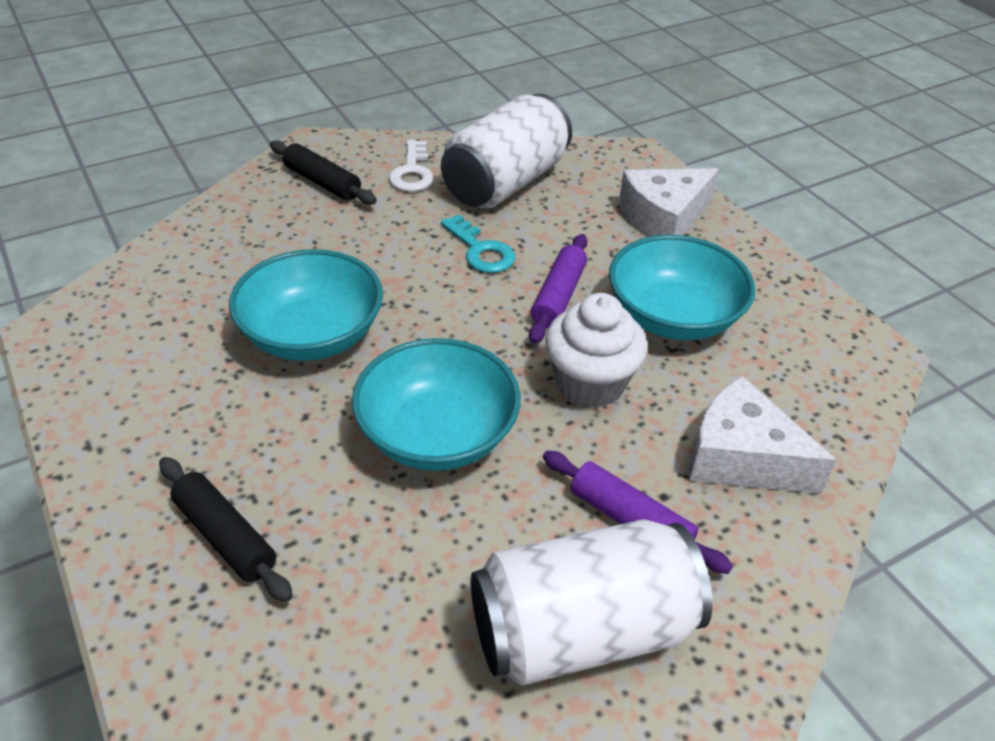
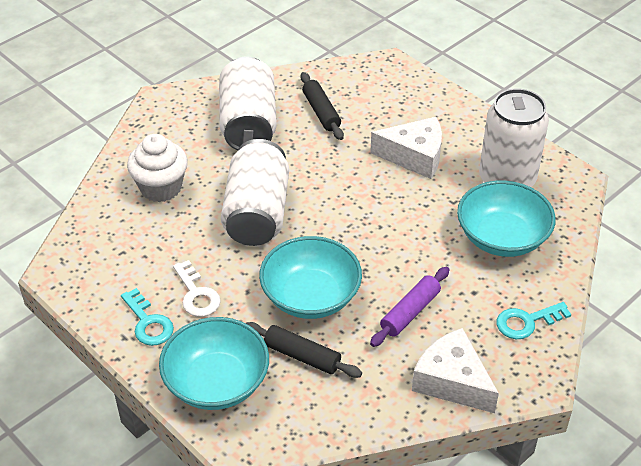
purple rolling pin: 2 -> 1
turquoise key: 1 -> 2
white can: 2 -> 3

